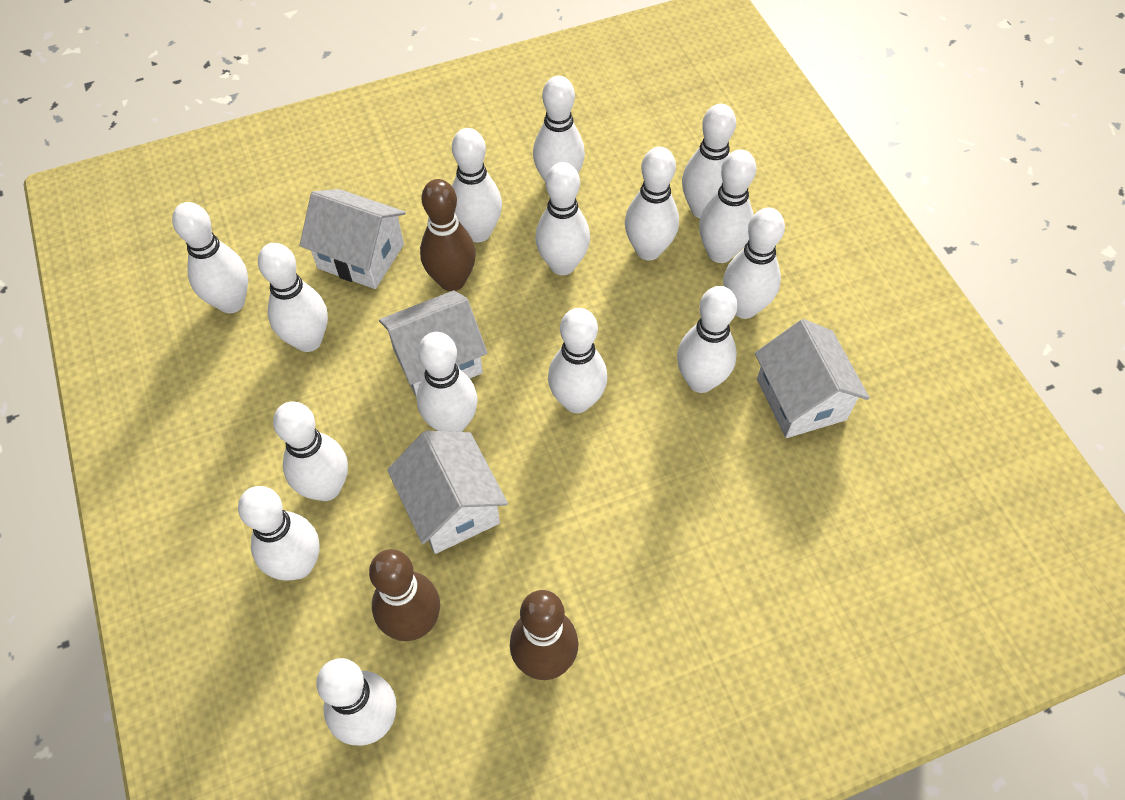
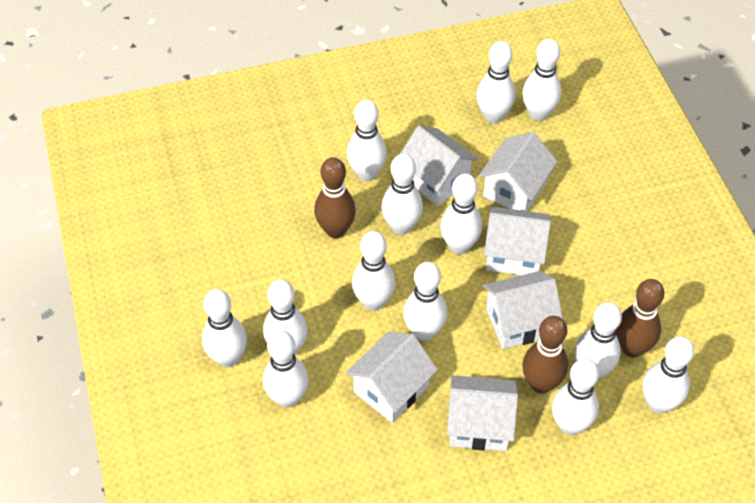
white bowling pin: 15 -> 13
white house: 4 -> 6

